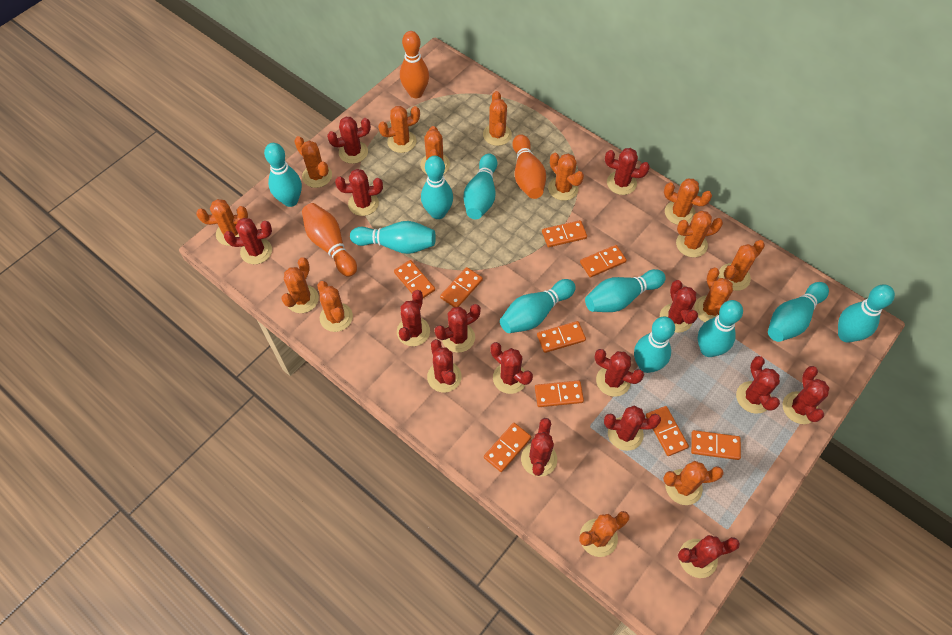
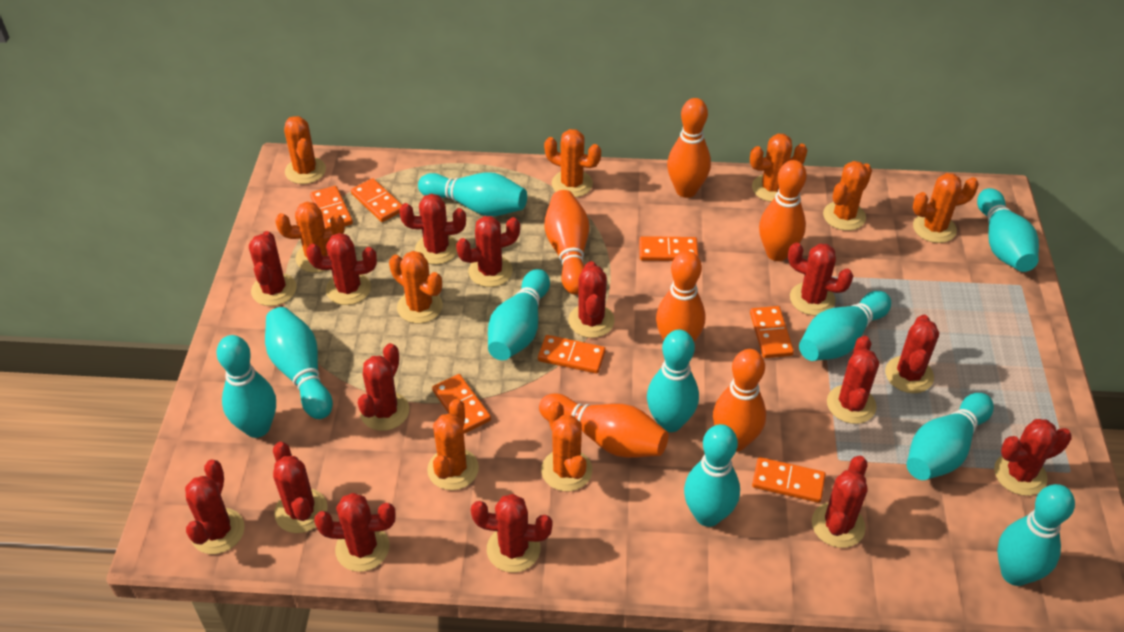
orange bowling pin: 3 -> 6
orange cactus: 14 -> 9
orange domino: 9 -> 7

